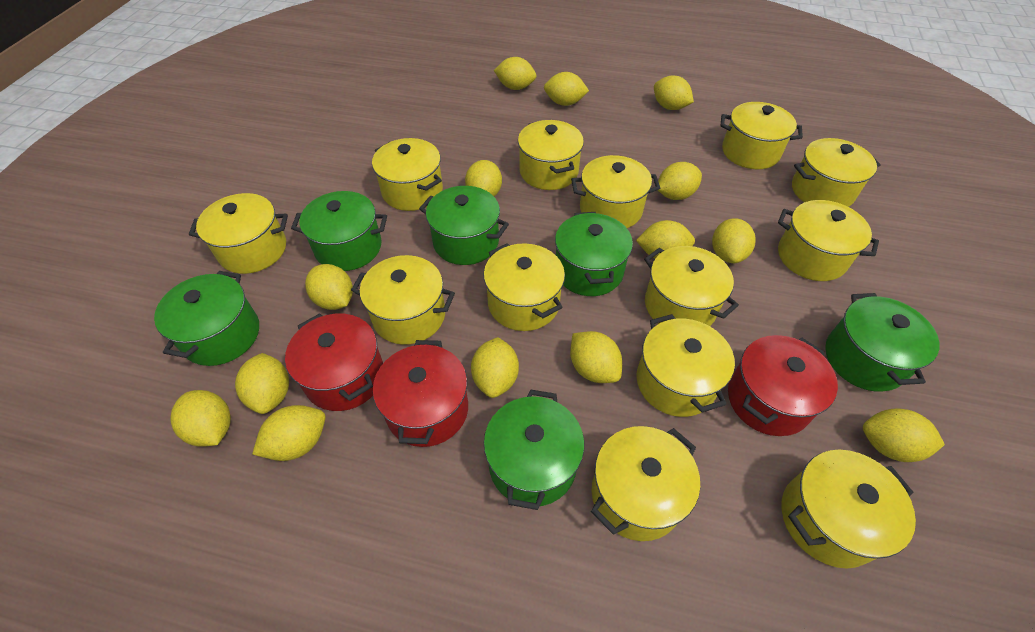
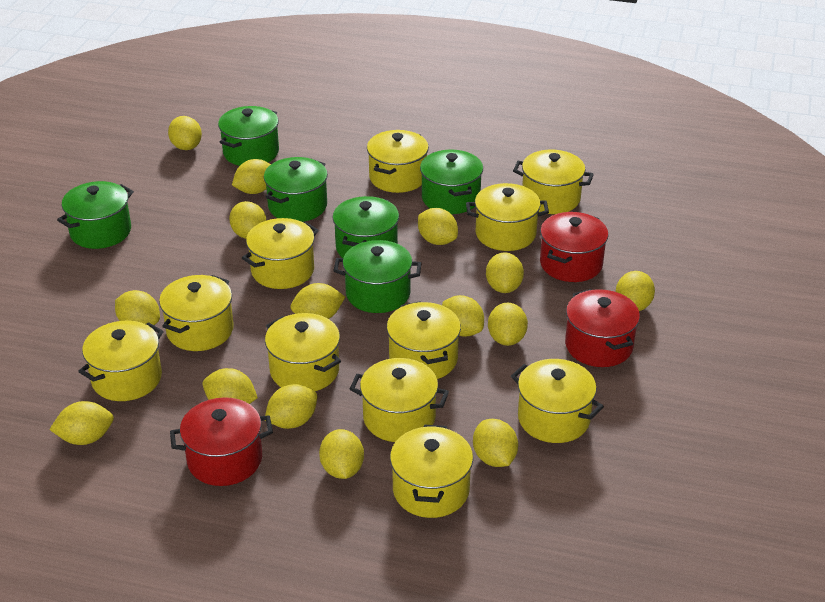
yellow lemon: 14 -> 15
yellow pot: 13 -> 11

